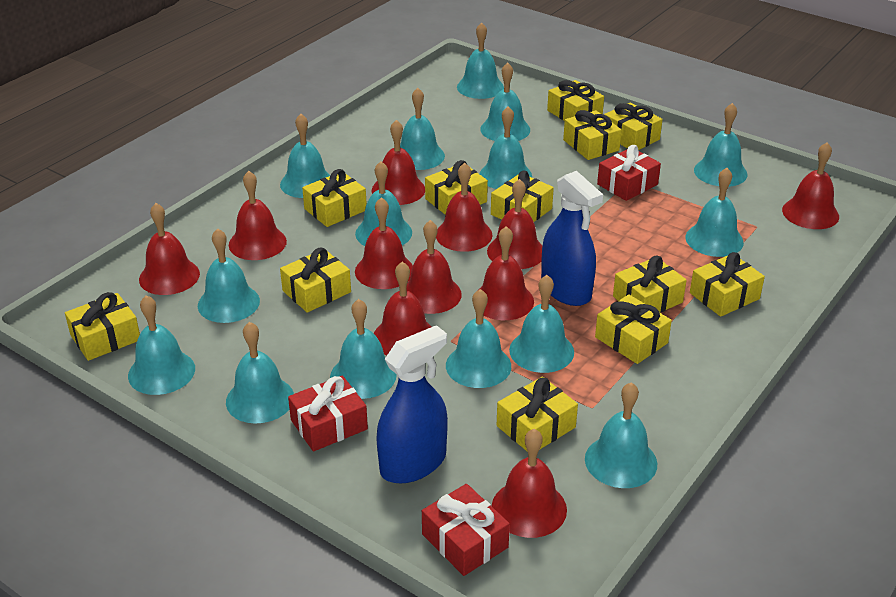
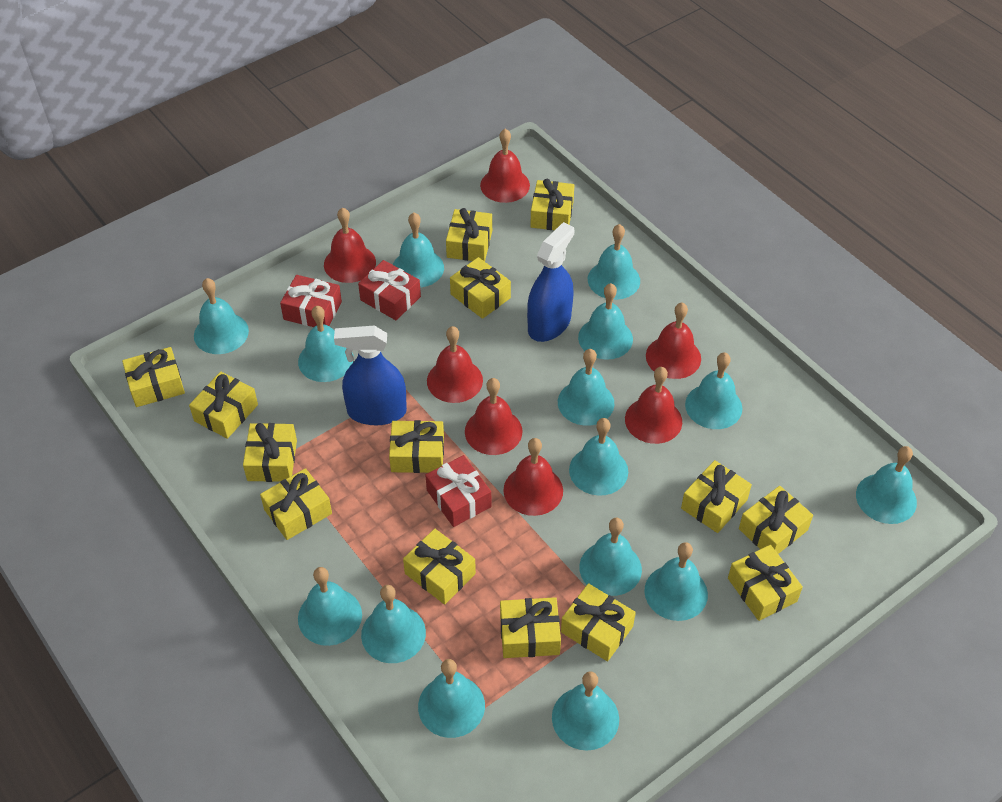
red bell: 11 -> 7
yellow gift: 12 -> 14

